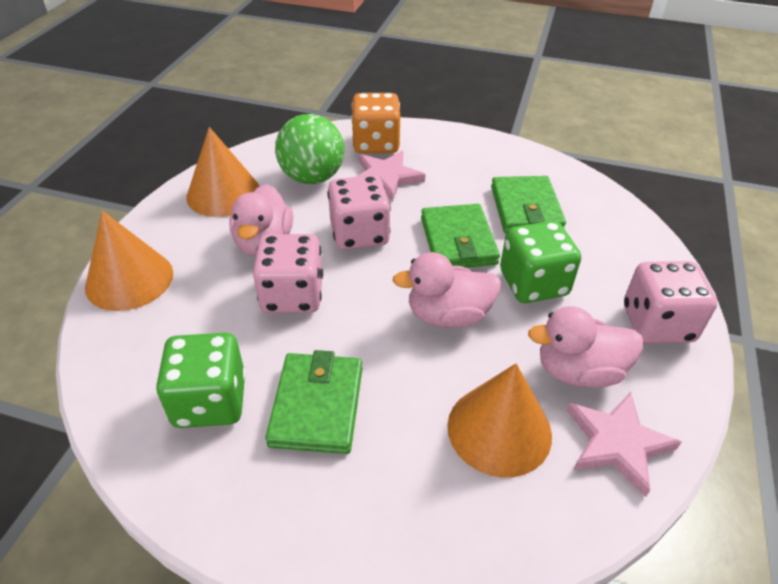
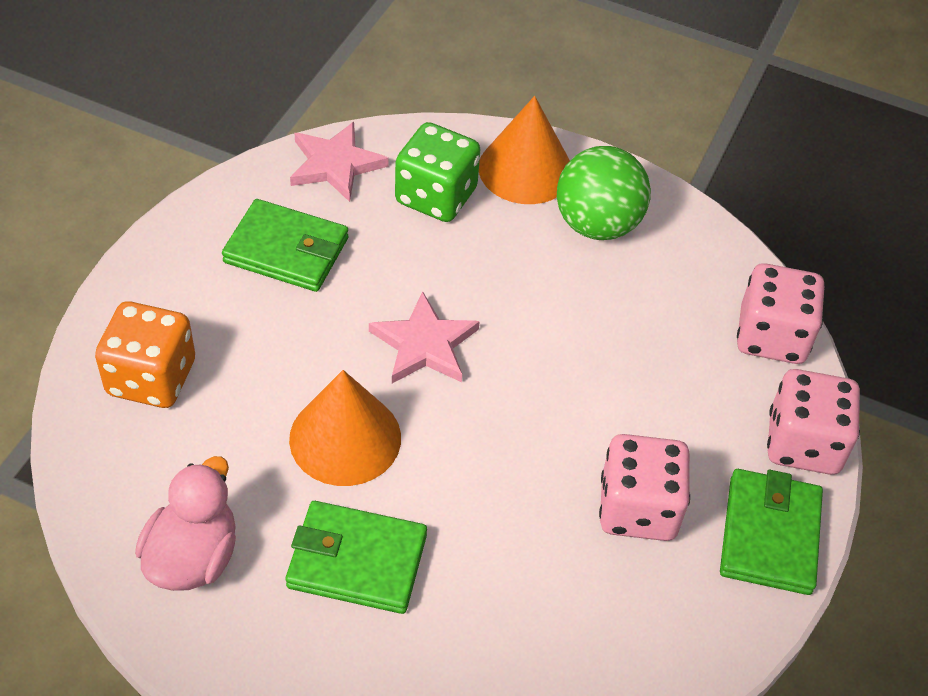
green dice: 2 -> 1
orange cone: 3 -> 2
pink duck: 3 -> 1

